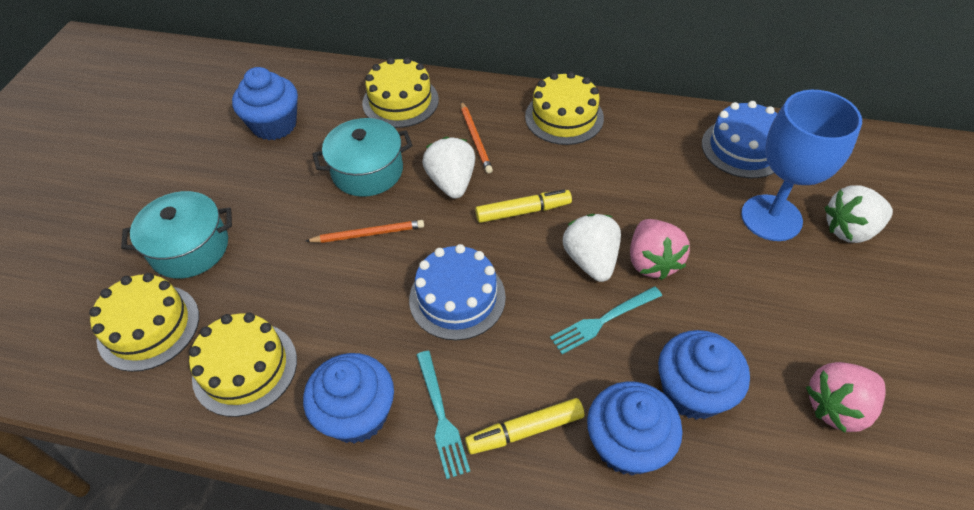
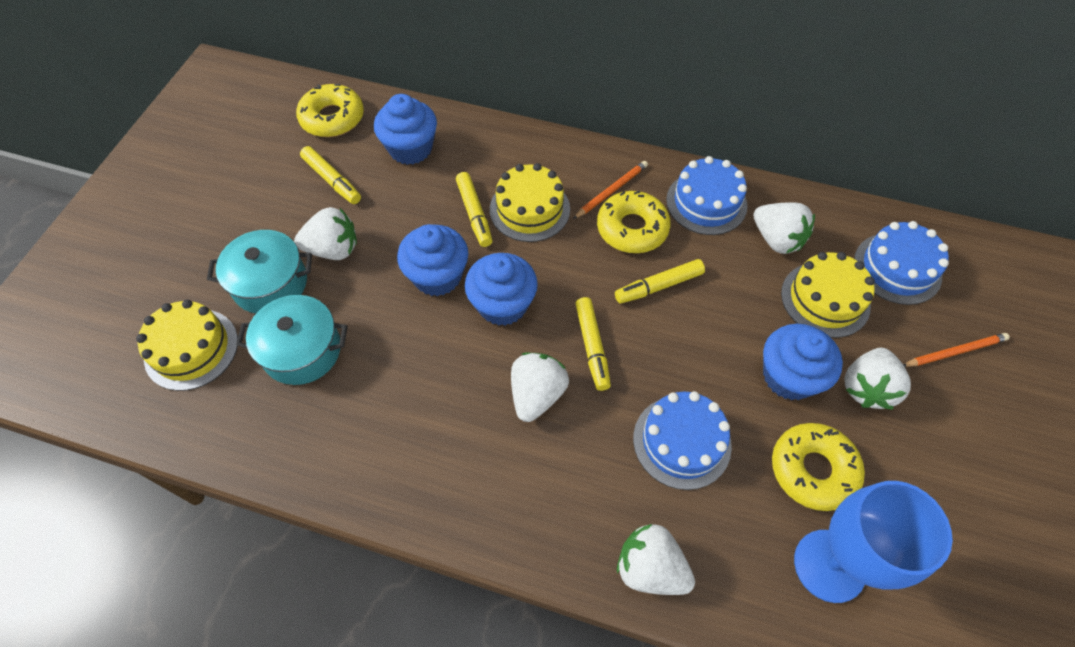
blue cake: 2 -> 3
pink strawberry: 2 -> 0
turquoise fork: 2 -> 0
white strawberry: 3 -> 5
yellow cake: 4 -> 3
yellow donut: 0 -> 3
yellow marker: 2 -> 4

